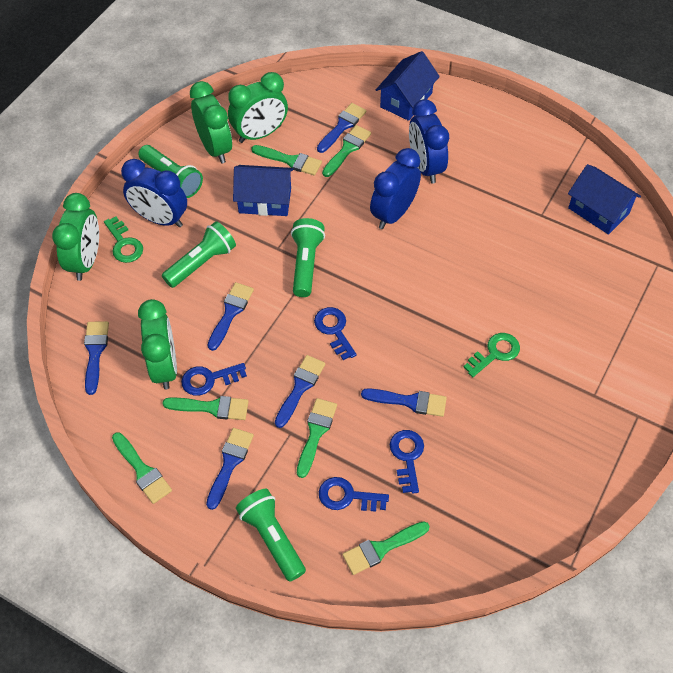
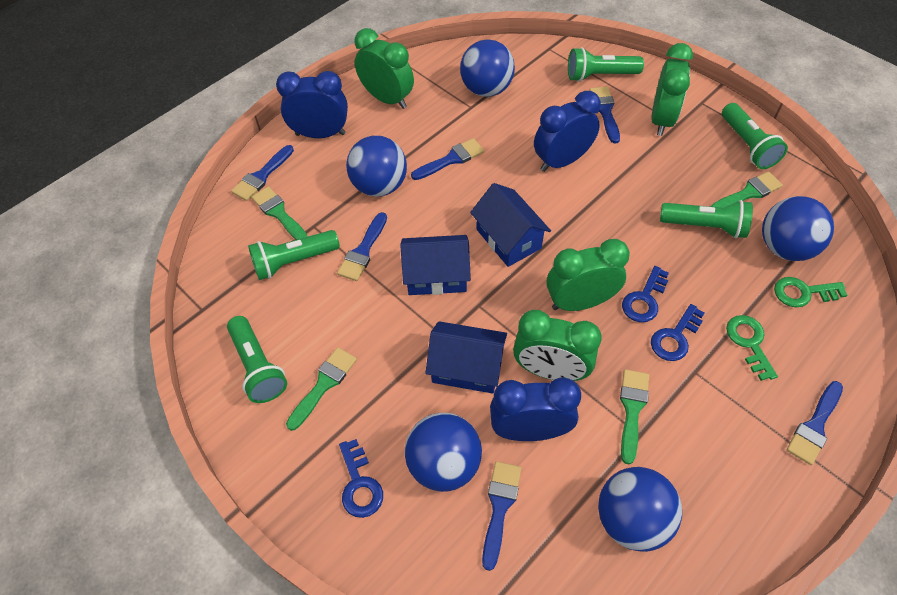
blue ball: 0 -> 5
blue key: 4 -> 3
green brush: 6 -> 4
green flashlight: 4 -> 5

